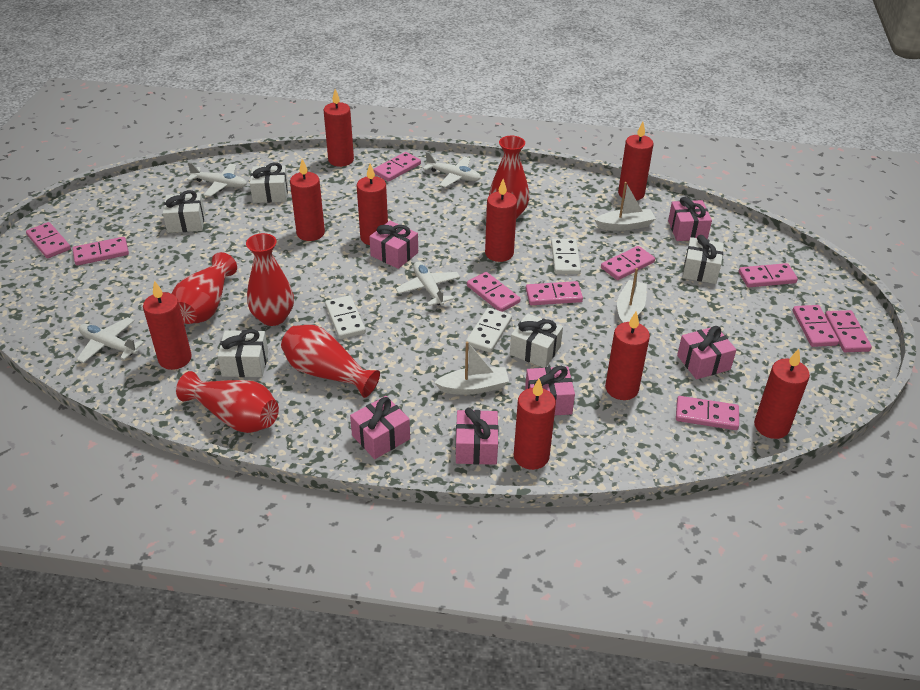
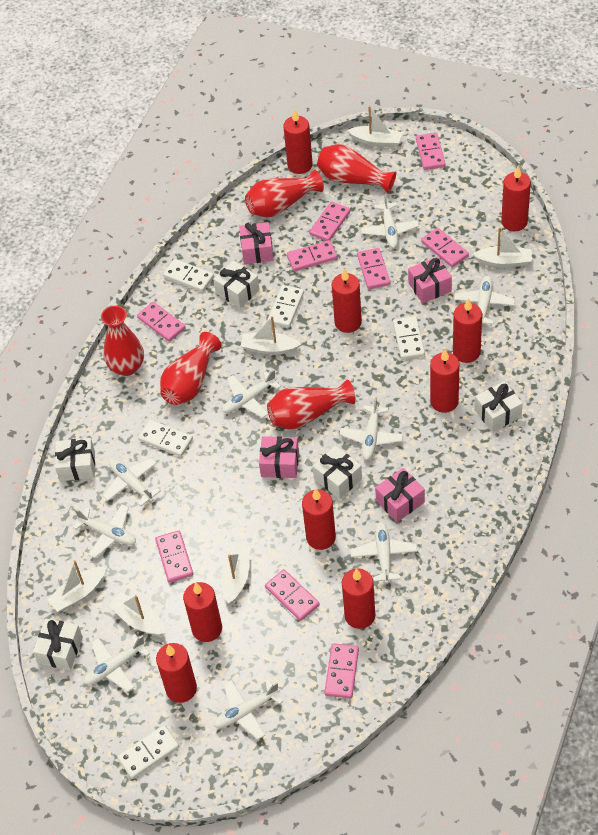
pink domino: 10 -> 9
pink gift: 6 -> 4
white boat: 3 -> 6
white domino: 3 -> 5
white plane: 4 -> 9

